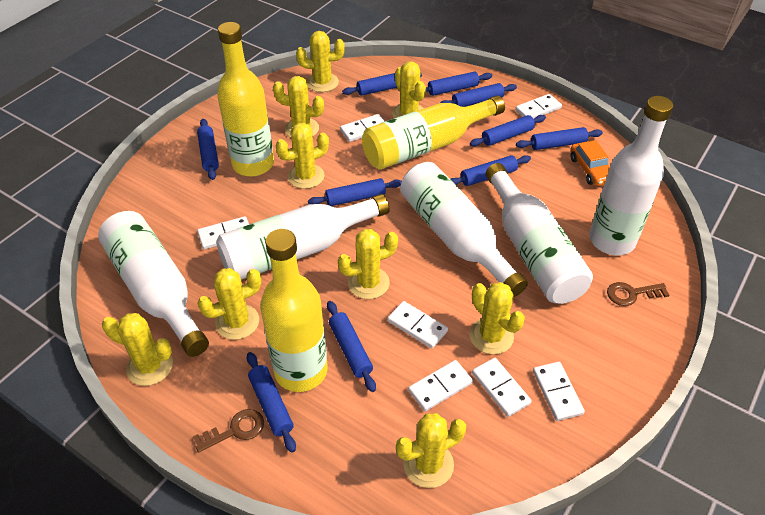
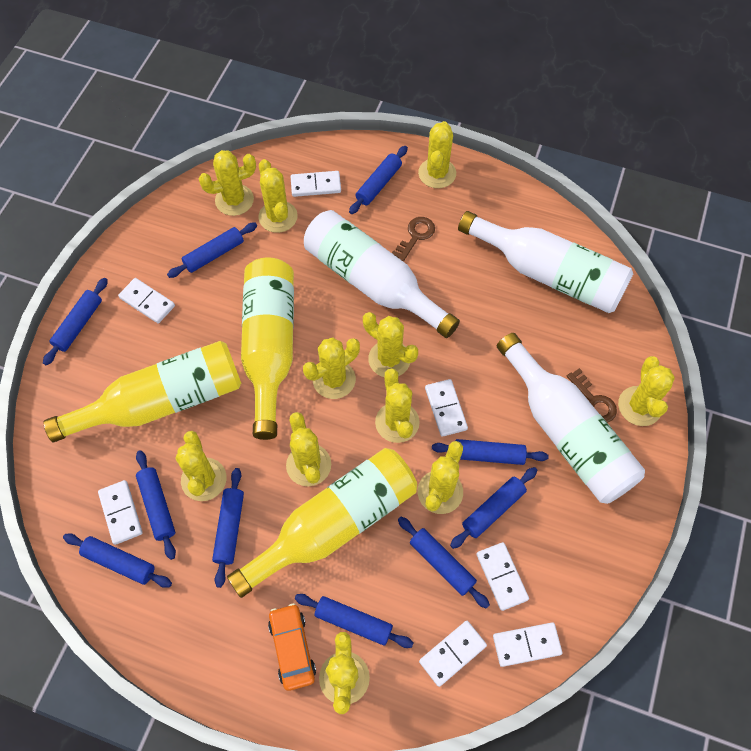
white bottle: 5 -> 3
yellow cactus: 9 -> 11

